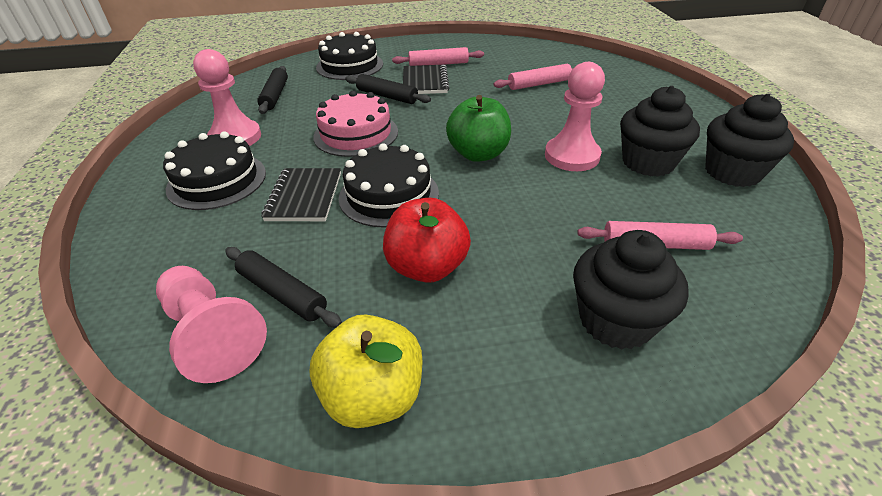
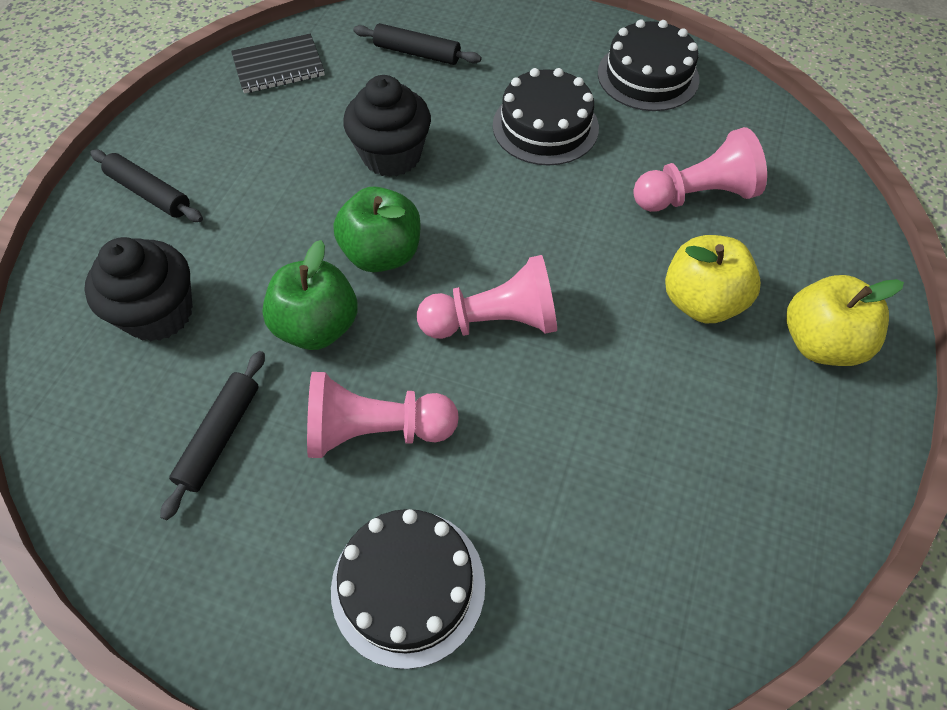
black cupcake: 3 -> 2
black notebook: 2 -> 1
green apple: 1 -> 2
pink cake: 1 -> 0
pink rolling pin: 3 -> 0
red apple: 1 -> 0
yellow apple: 1 -> 2

